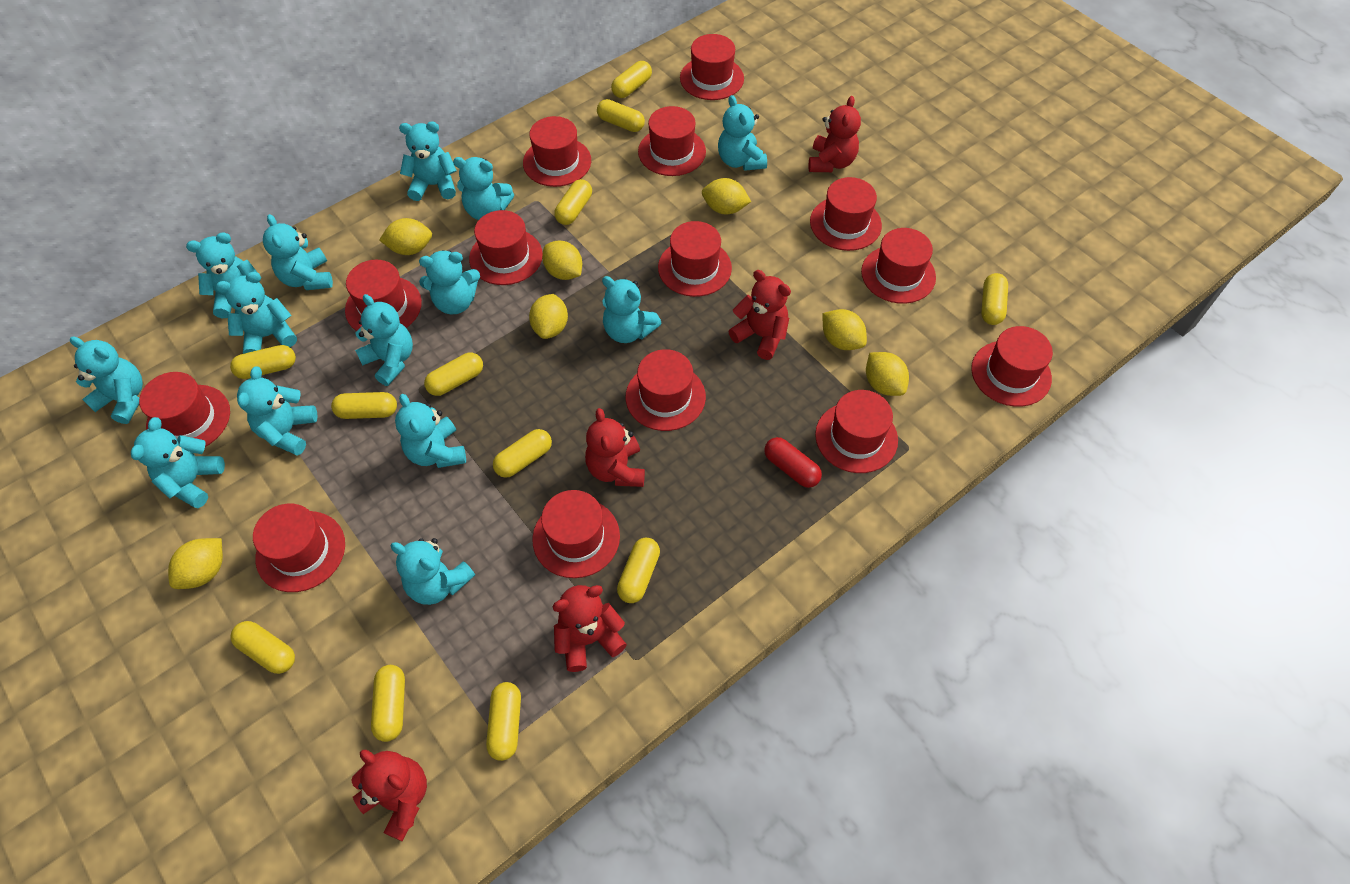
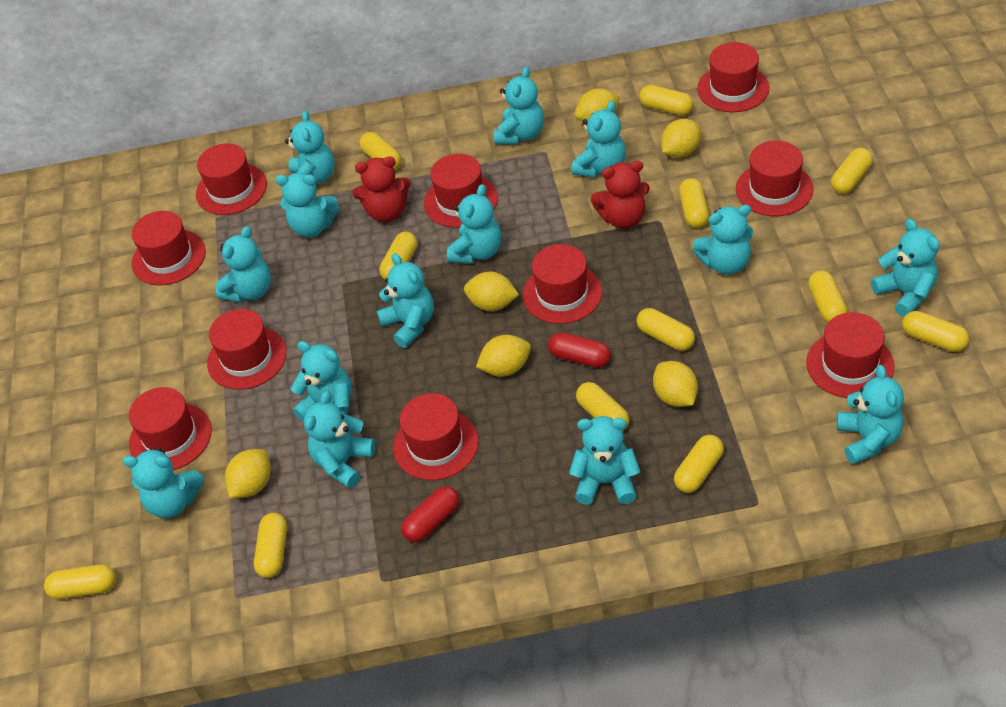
red capsule: 1 -> 2
red hat: 14 -> 10
red teddy bear: 5 -> 2
yellow lemon: 7 -> 6

